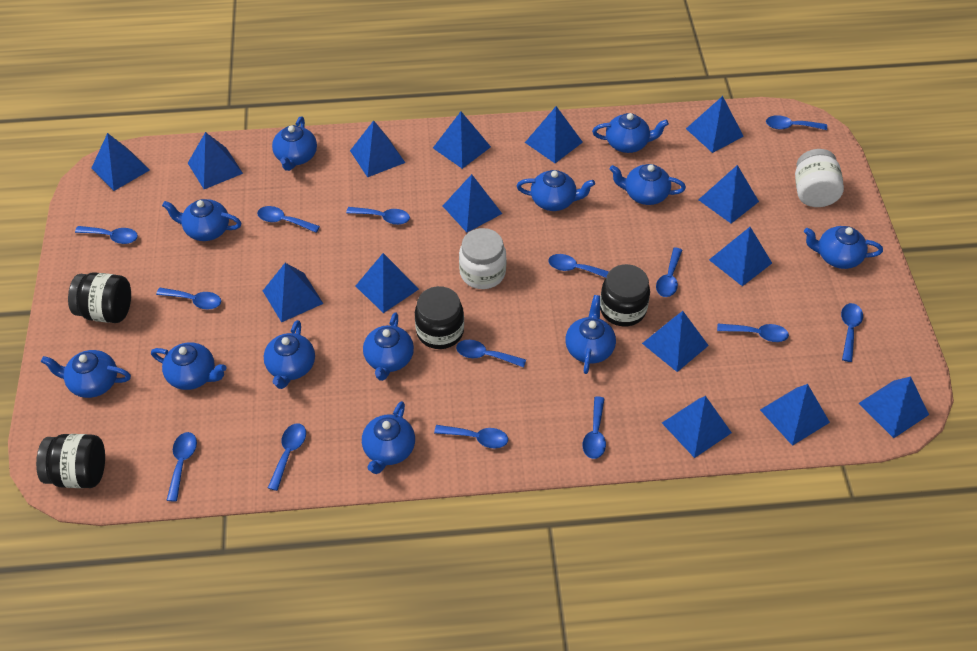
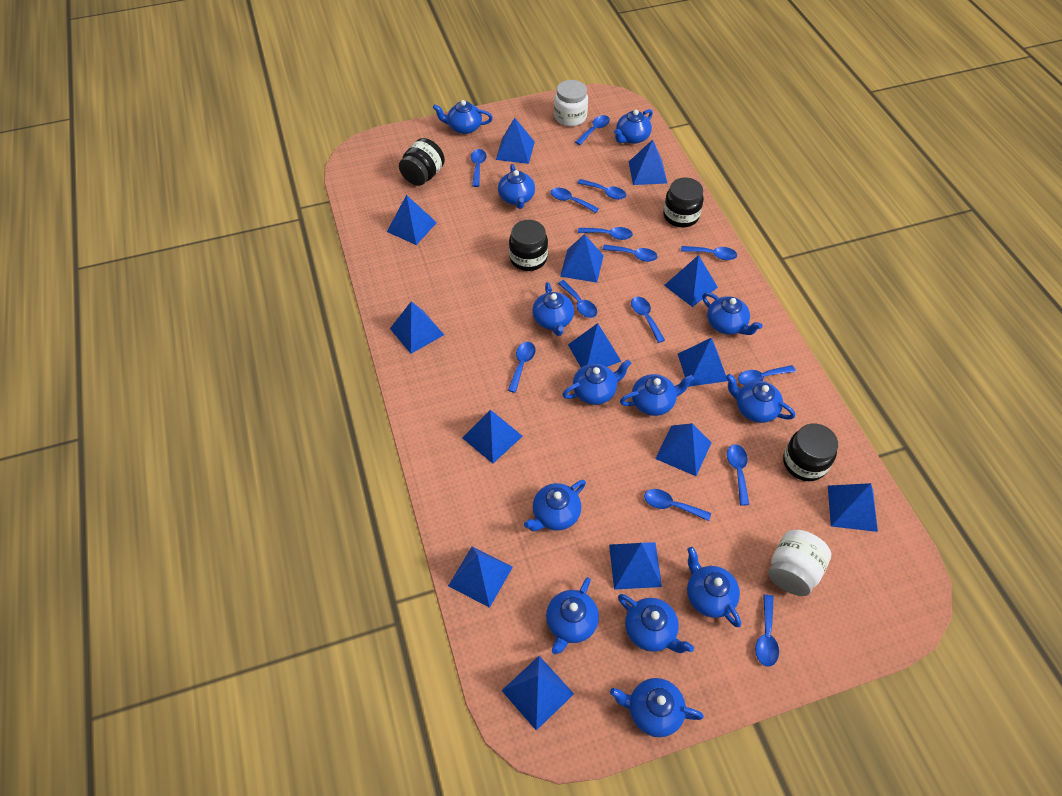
blue pyramid: 15 -> 14
blue teapot: 12 -> 13

